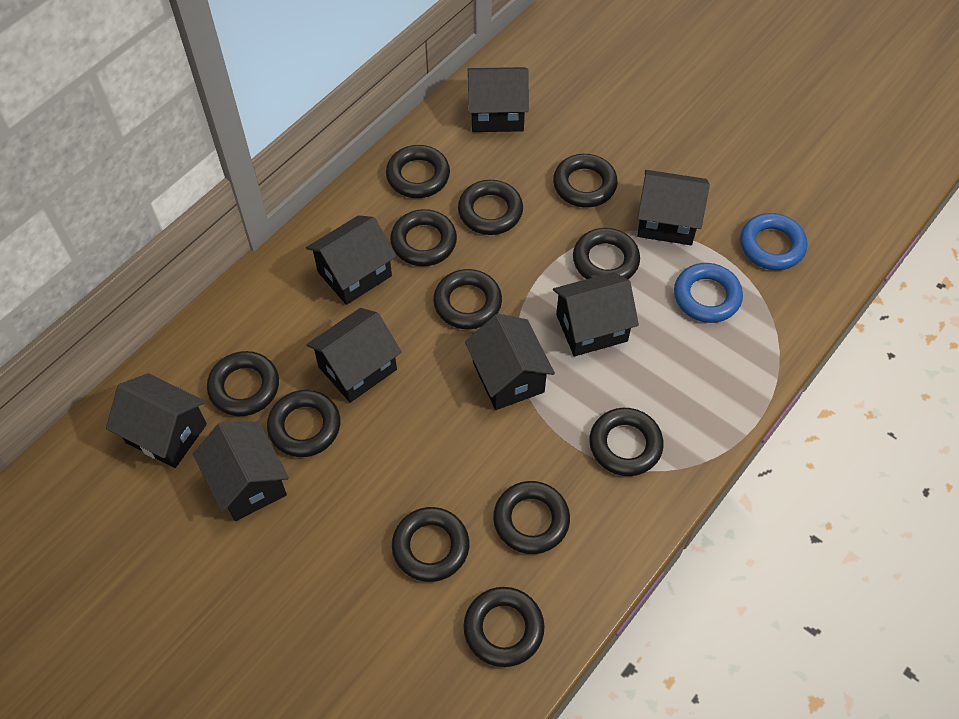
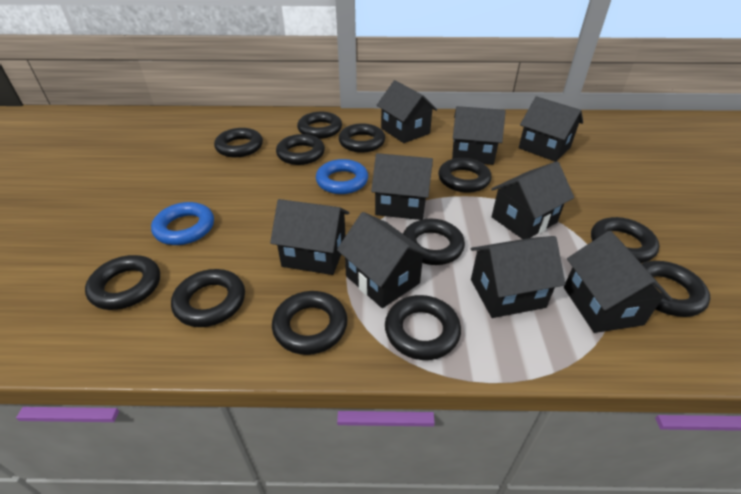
black house: 8 -> 9

